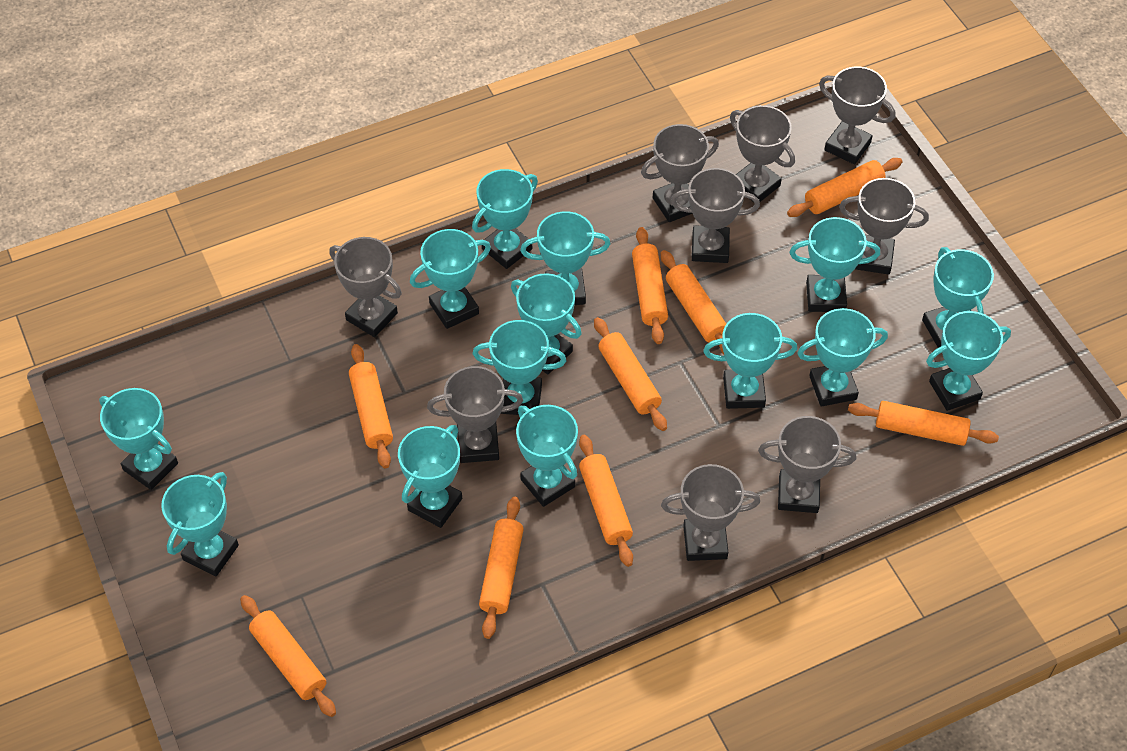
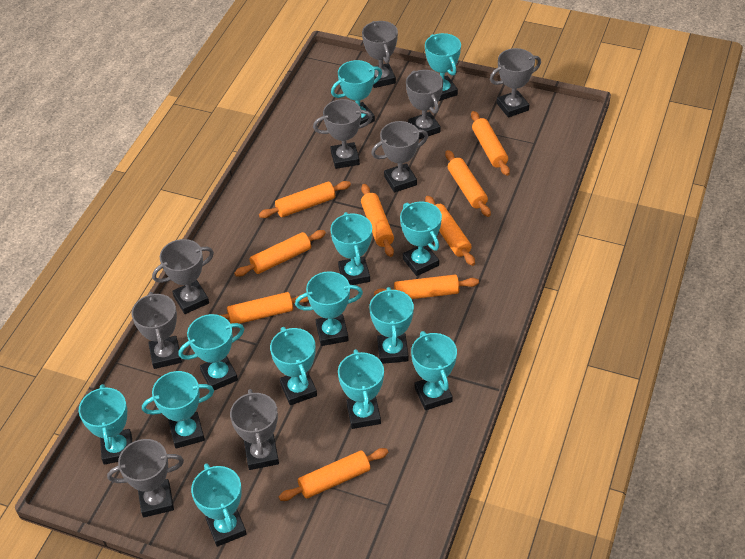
turquoise trophy: 14 -> 13

